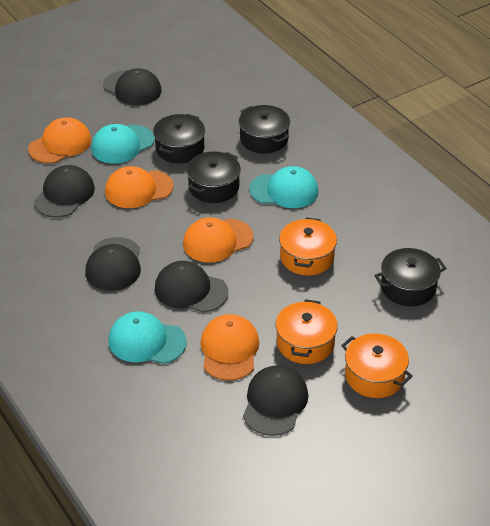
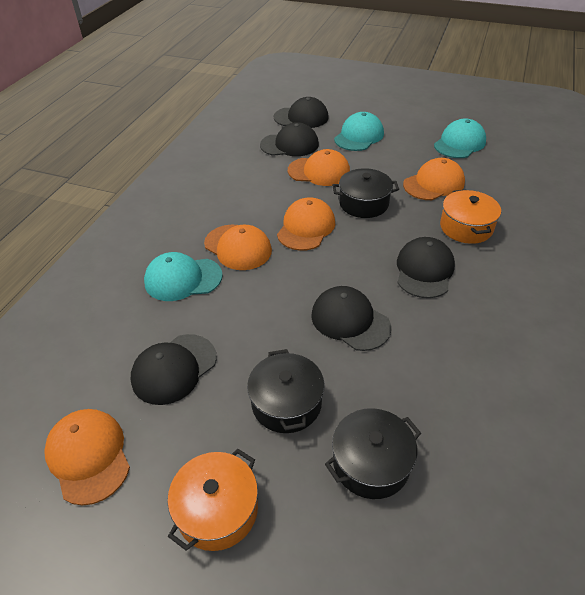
black pot: 4 -> 3
orange cap: 4 -> 5
orange pot: 3 -> 2

